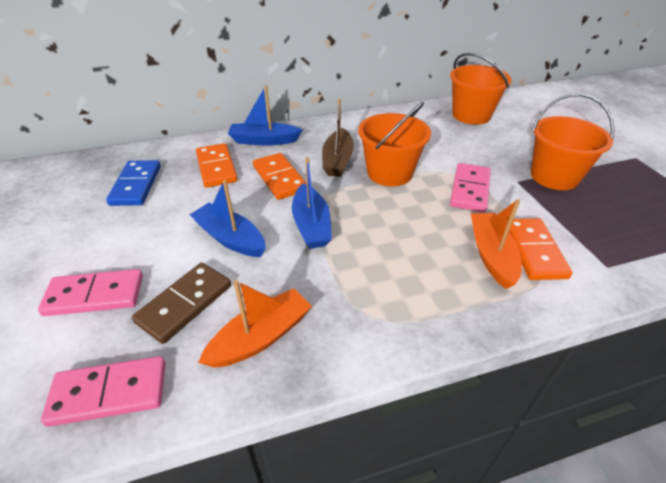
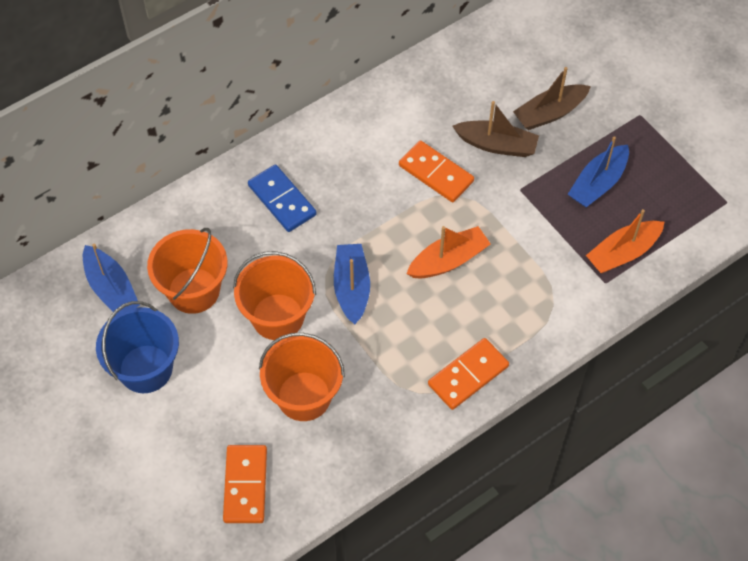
blue bucket: 0 -> 1
brown boat: 1 -> 2
brown domino: 1 -> 0
pink domino: 3 -> 0

